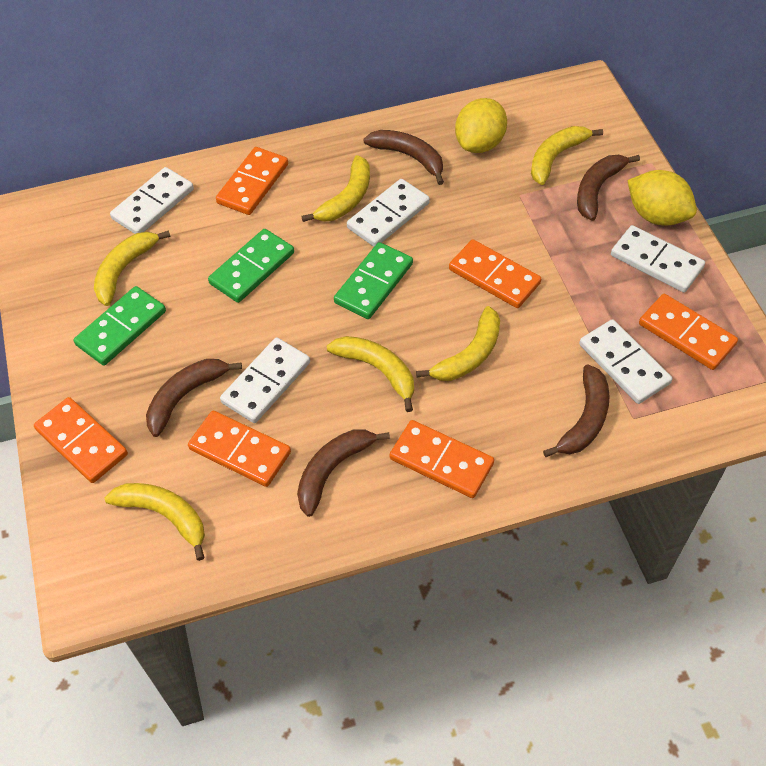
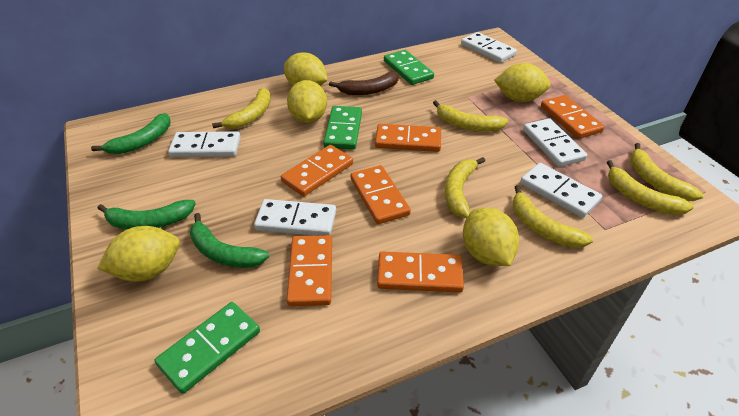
brown banana: 5 -> 1
green banana: 0 -> 3
yellow lemon: 2 -> 5

